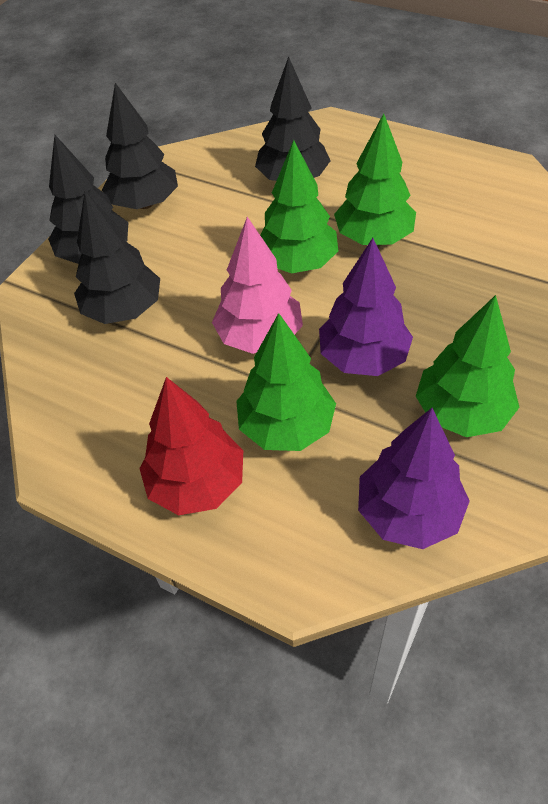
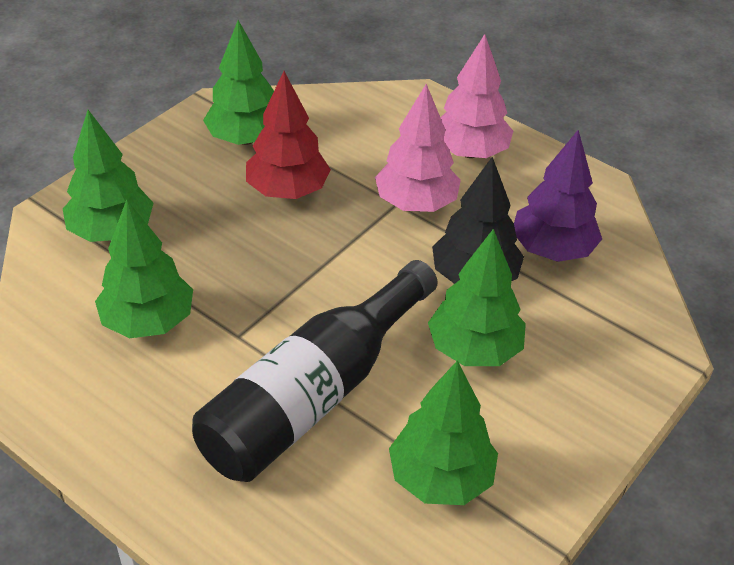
black bottle: 0 -> 1
black tree: 4 -> 1
green tree: 4 -> 5
pink tree: 1 -> 2
purple tree: 2 -> 1

